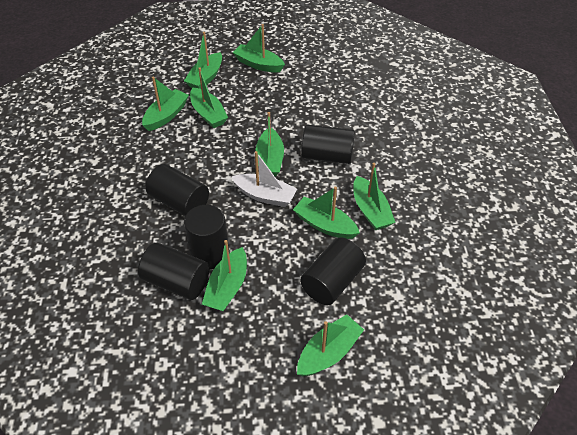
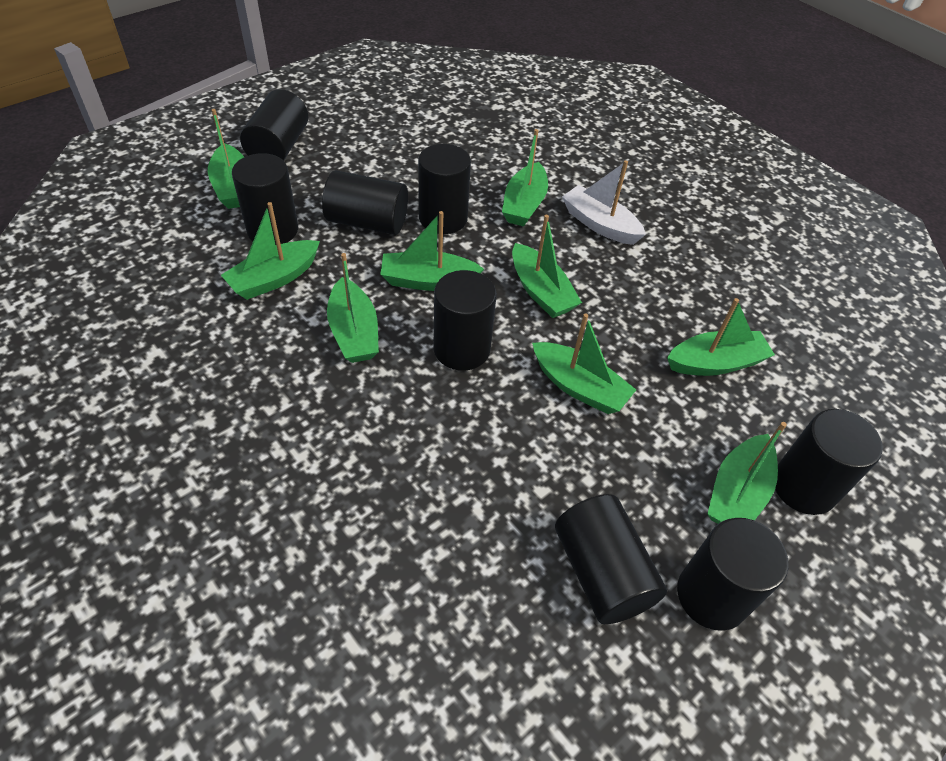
black cylinder: 5 -> 8

